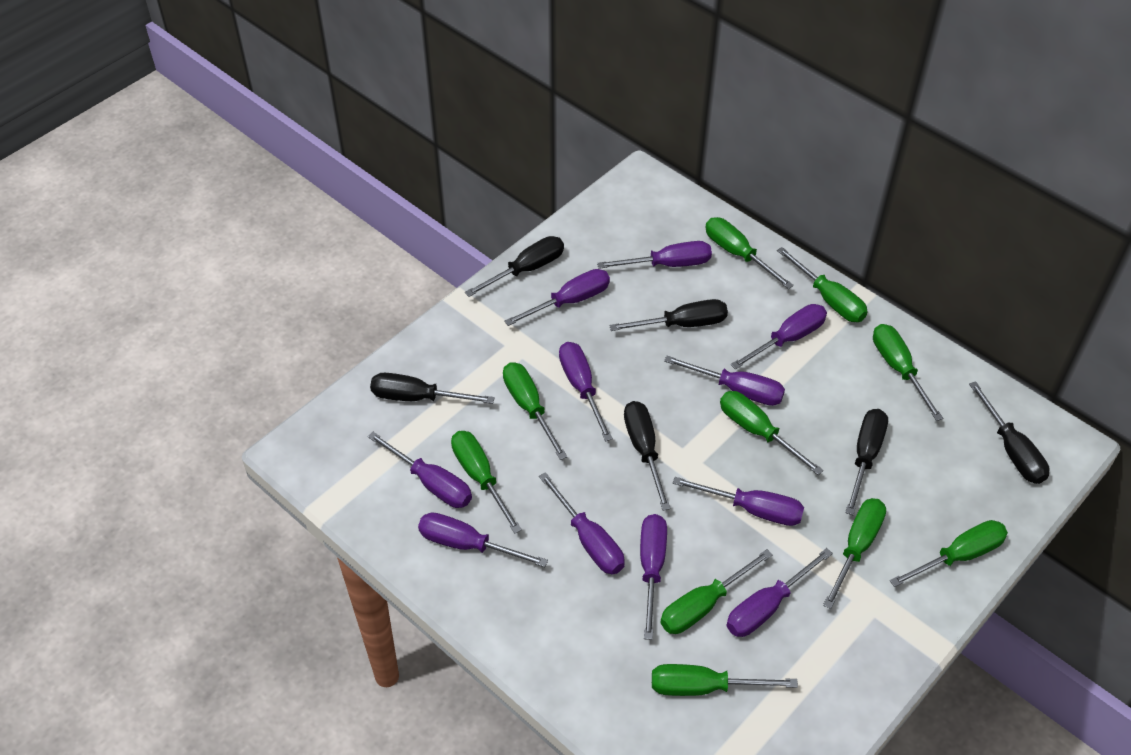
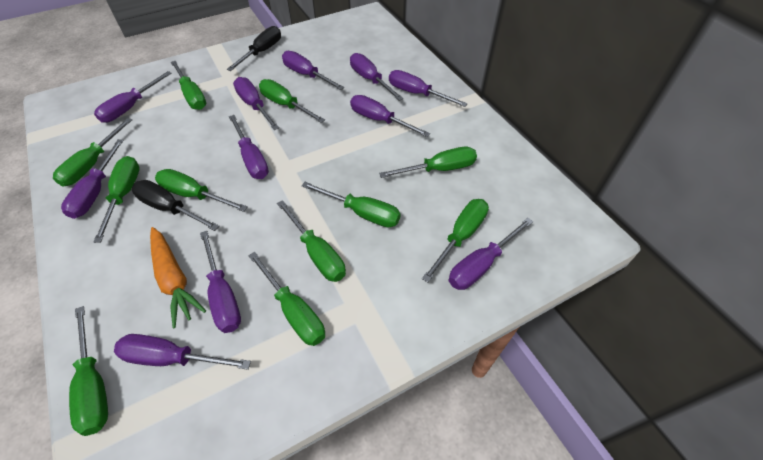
black screwdriver: 6 -> 2
green screwdriver: 10 -> 11
orange carrot: 0 -> 1

